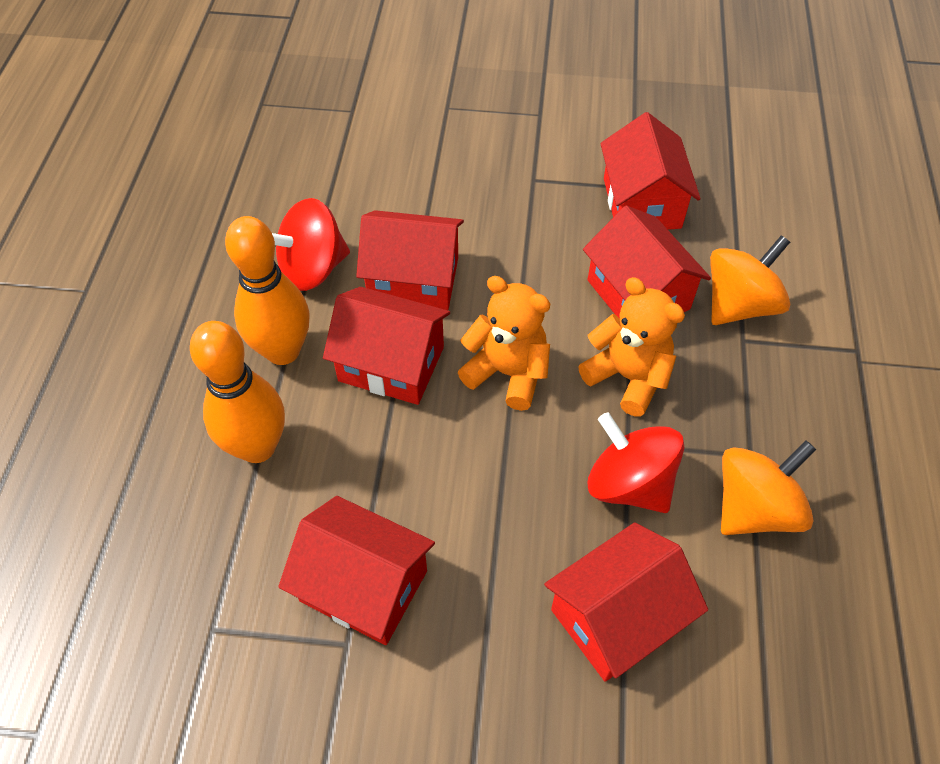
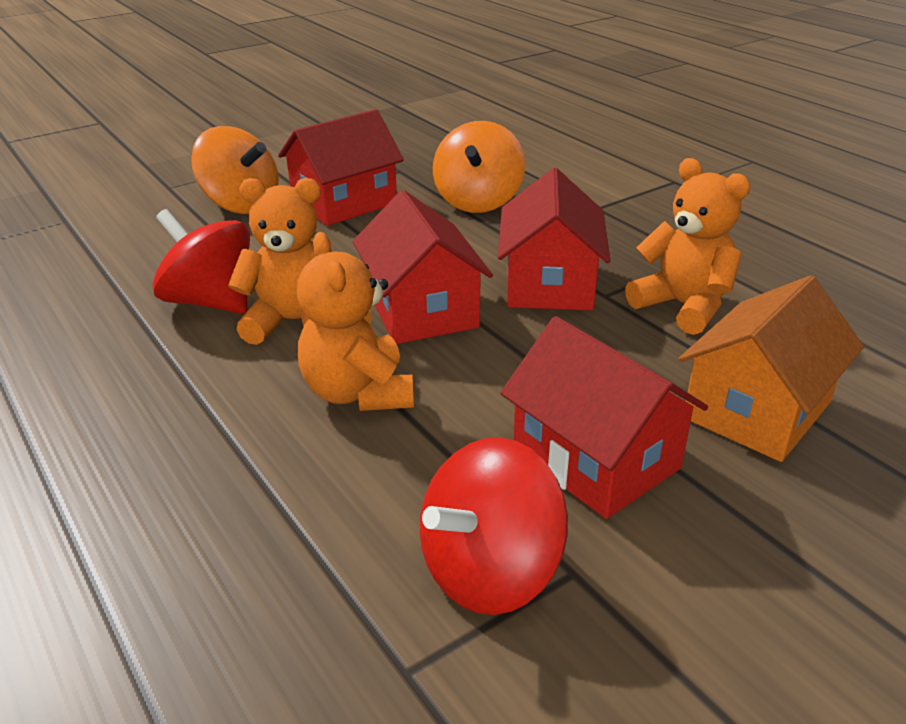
orange bowling pin: 2 -> 0
orange house: 0 -> 1
orange teddy bear: 2 -> 3
red house: 6 -> 4

